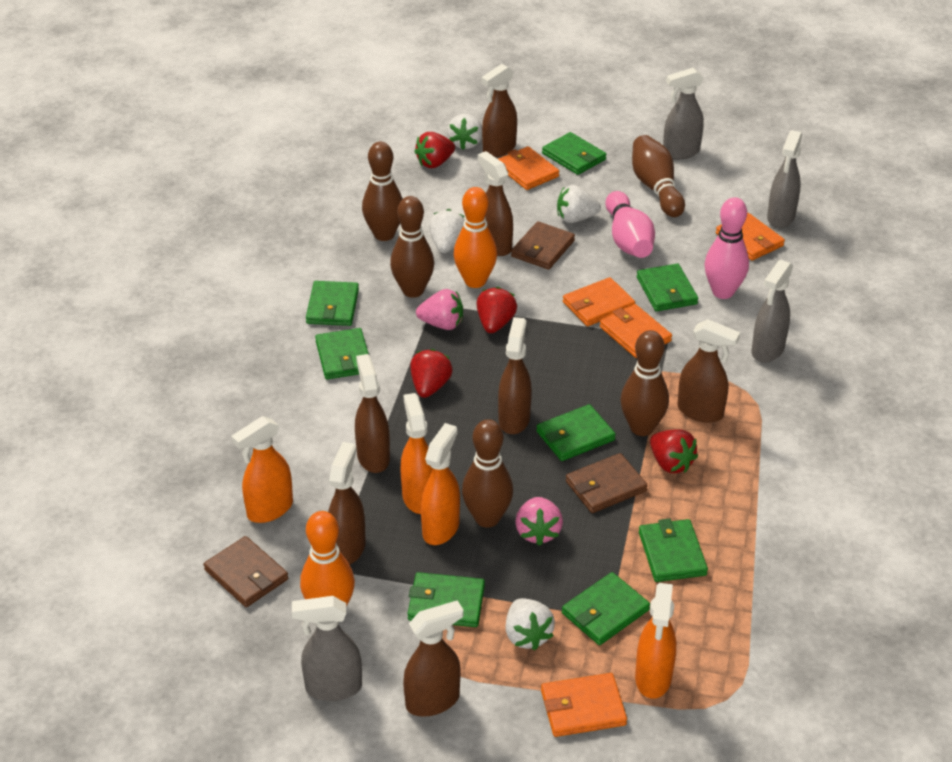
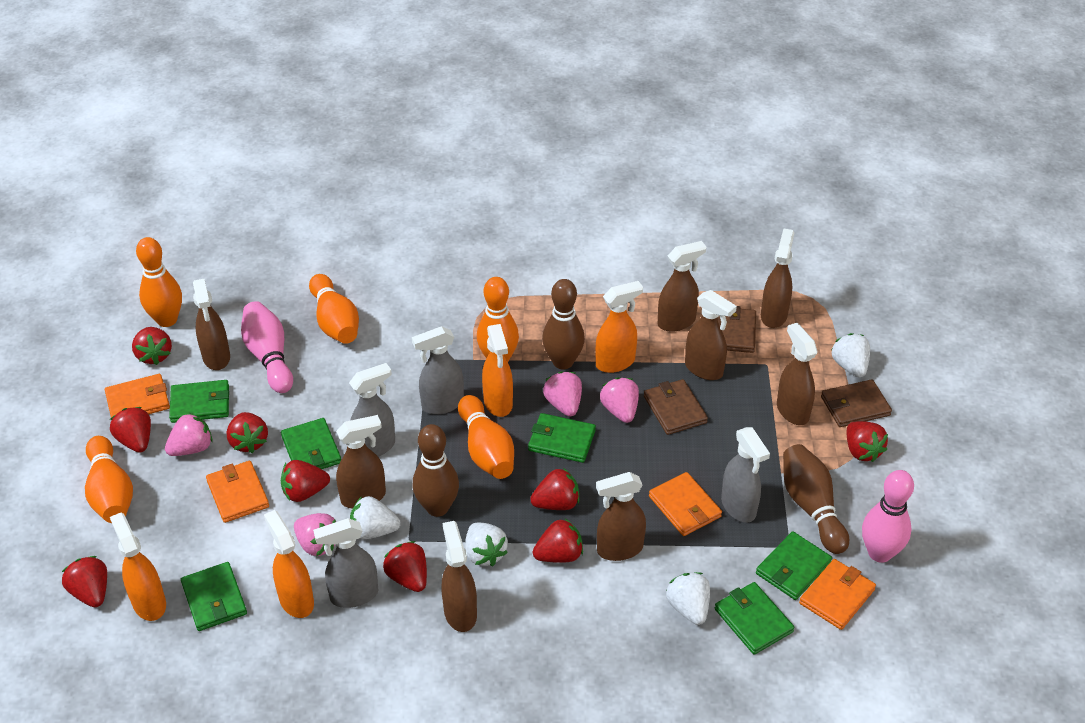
brown bowling pin: 5 -> 3
brown spray bottle: 7 -> 8
green wallet: 8 -> 6
orange bowling pin: 2 -> 5
orange wallet: 5 -> 4
pink strawberry: 2 -> 4
red strawberry: 4 -> 9

